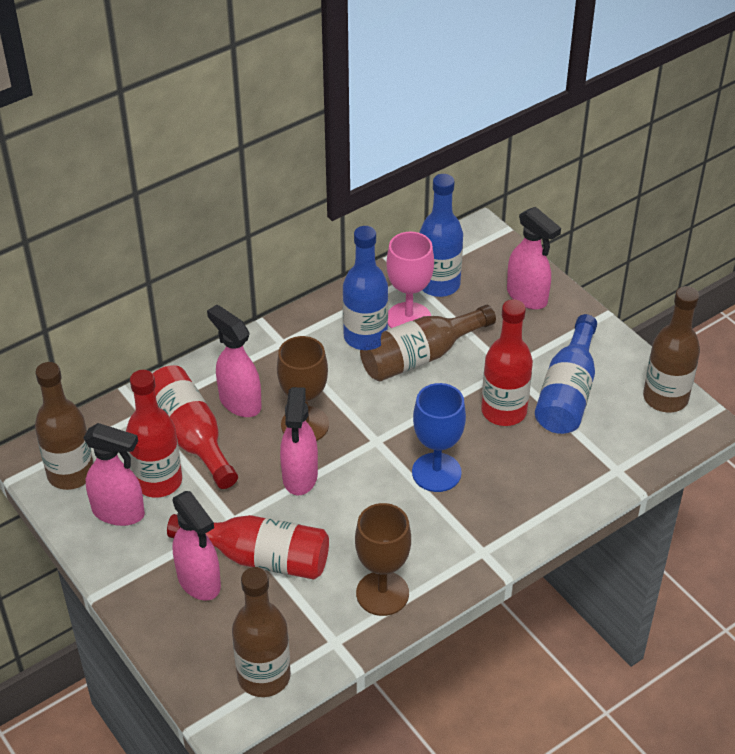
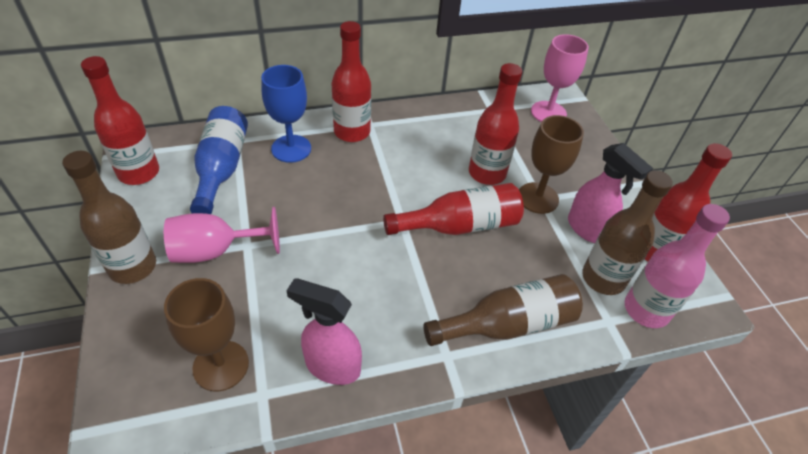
blue bottle: 3 -> 1
brown bottle: 4 -> 3
pink bottle: 0 -> 1
pink goblet: 1 -> 2
pink spray bottle: 5 -> 2
red bottle: 4 -> 5

